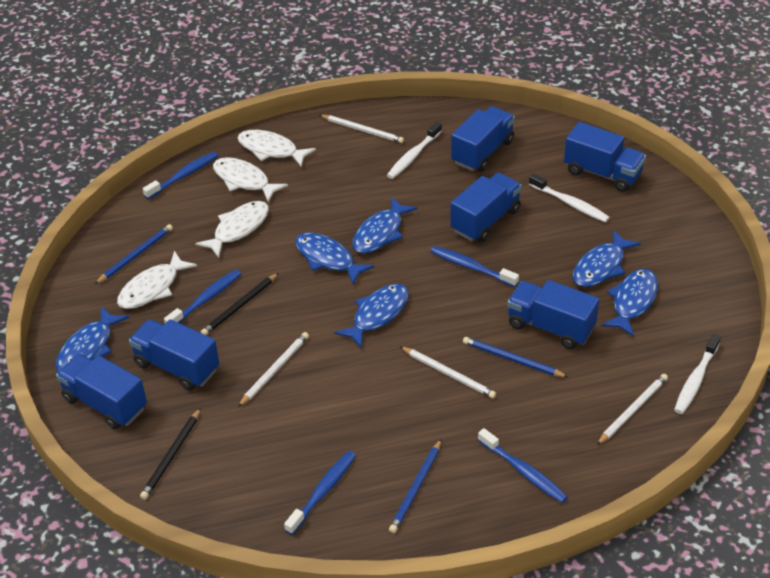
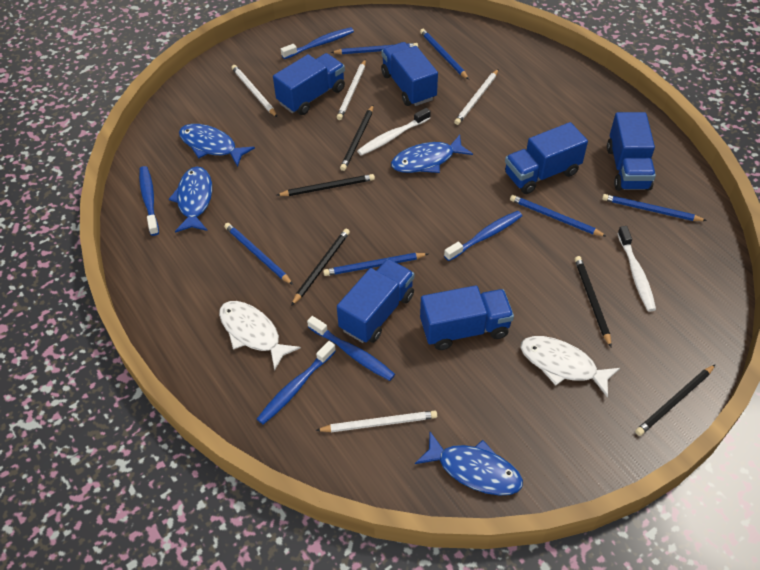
black pencil: 2 -> 5
blue fish: 6 -> 4
blue pencil: 3 -> 6
white fish: 4 -> 2
white toothbrush: 3 -> 2

